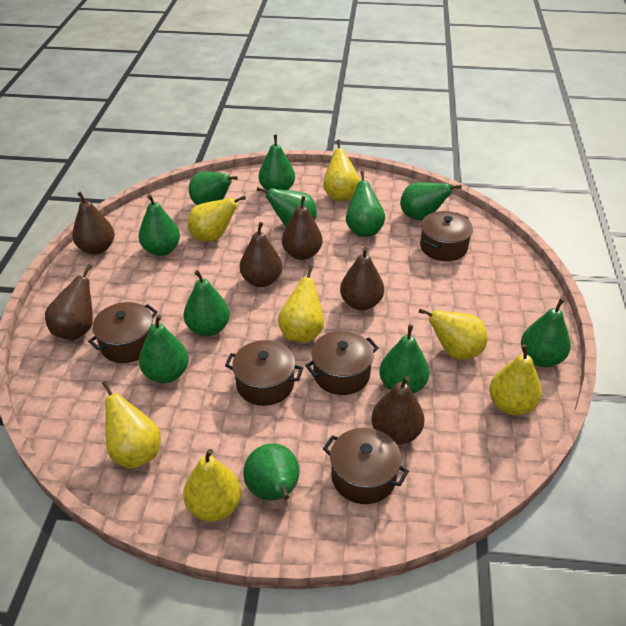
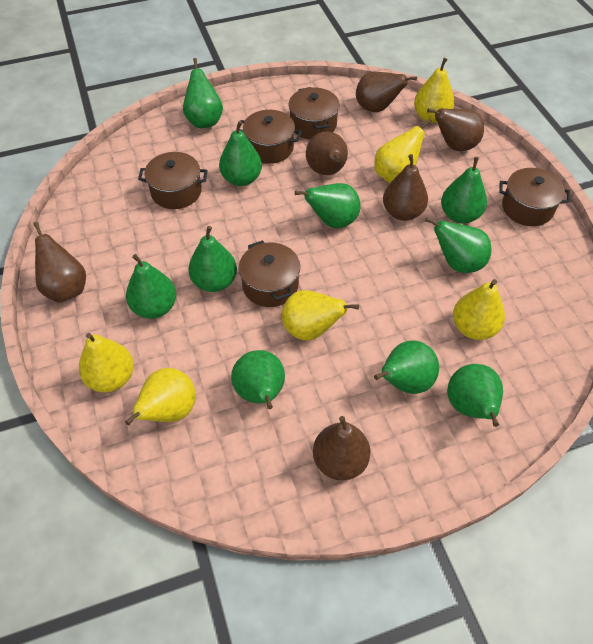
green pear: 11 -> 10
yellow pear: 7 -> 6

